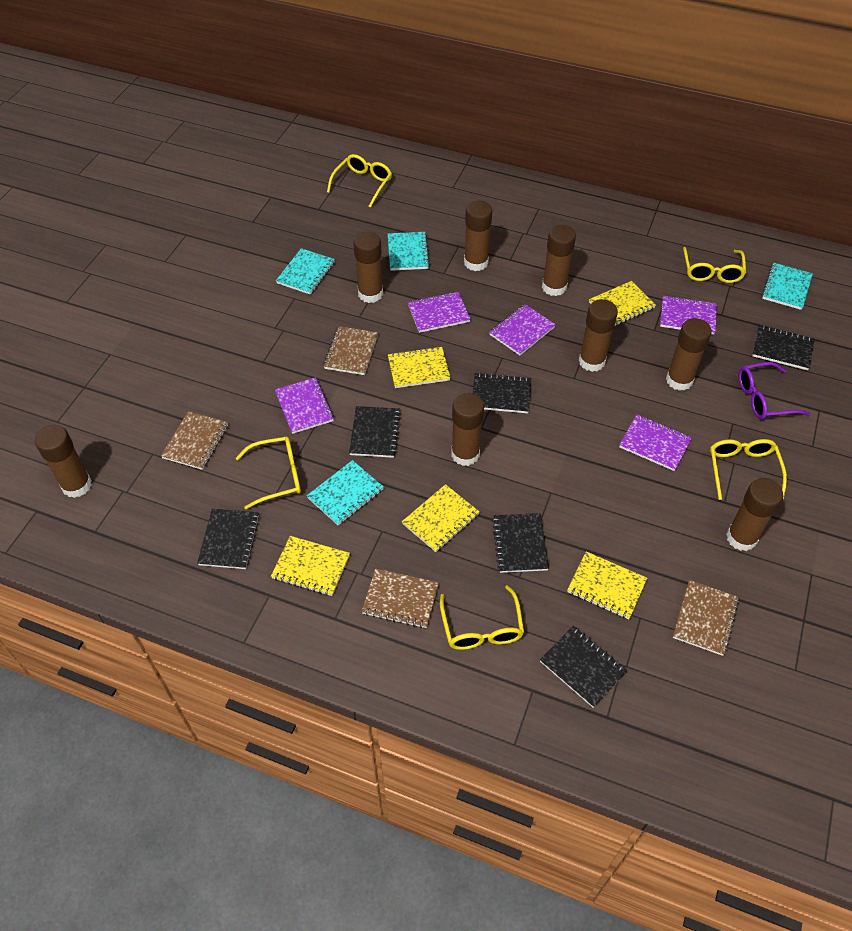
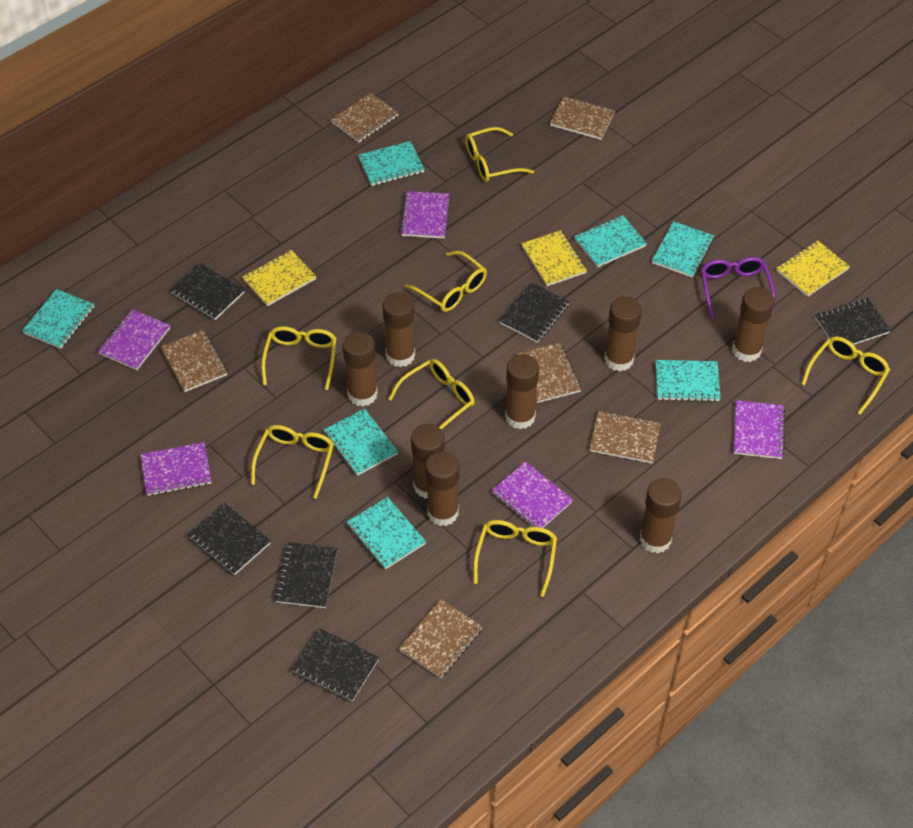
brown notebook: 4 -> 6
turquoise notebook: 4 -> 7
yellow glasses: 5 -> 7
yellow notebook: 5 -> 3

